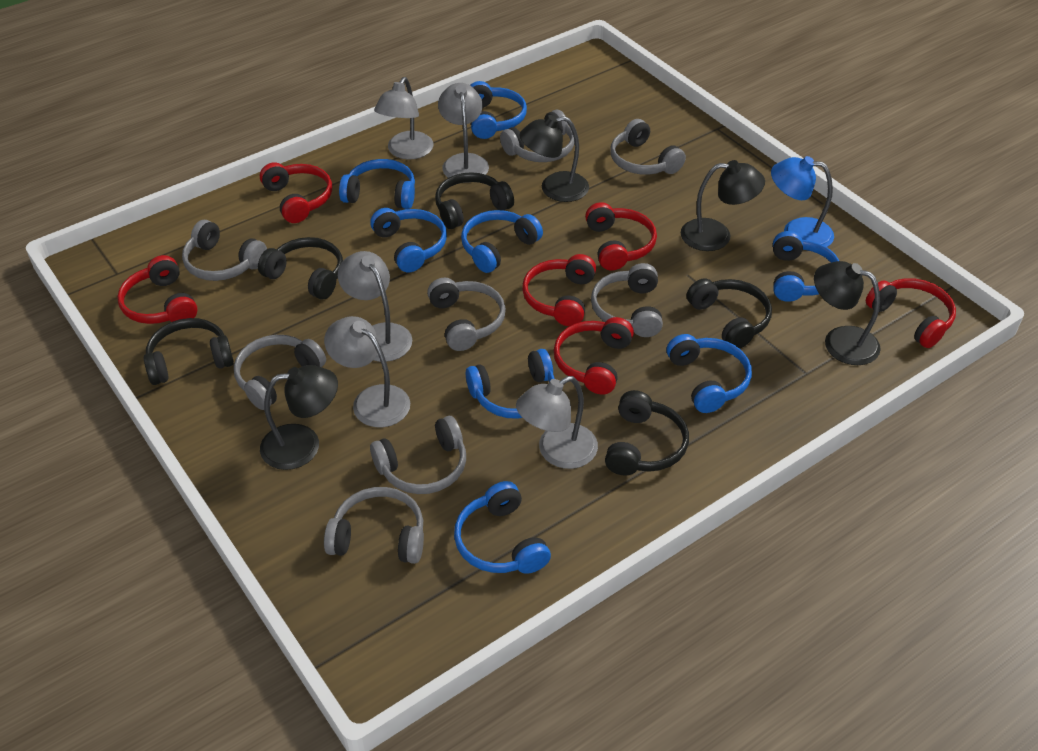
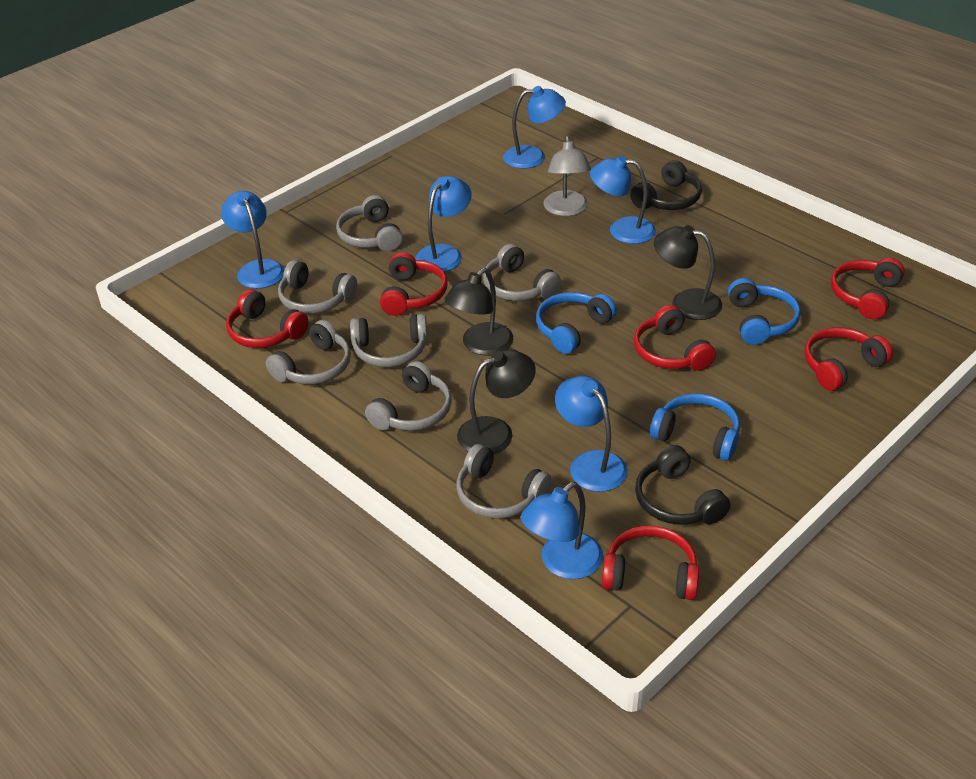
black headphones: 5 -> 2
black lamp: 4 -> 3
blue headphones: 8 -> 3
blue lamp: 1 -> 6
grey headphones: 8 -> 7
grey lamp: 5 -> 1

